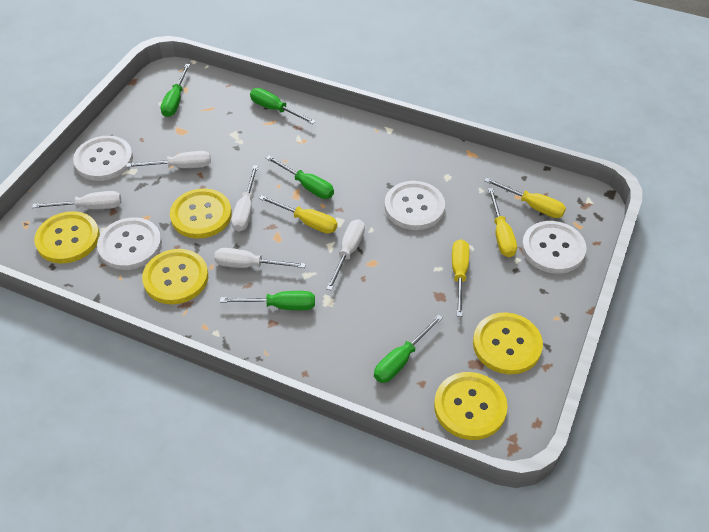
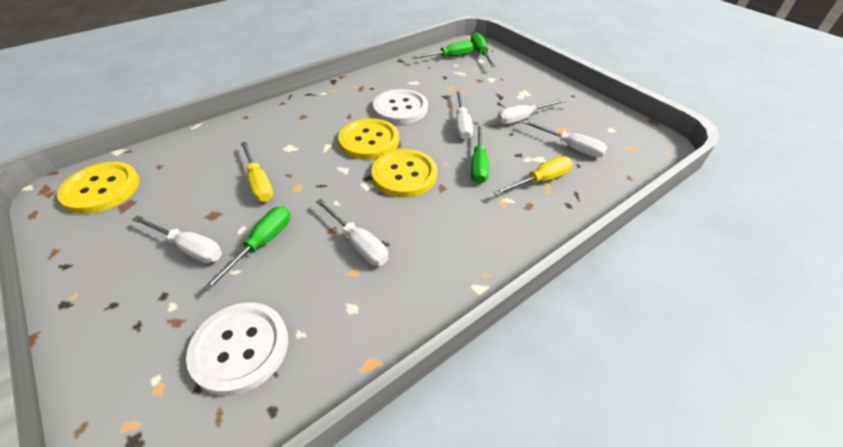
green screwdriver: 5 -> 4
white button: 4 -> 2
yellow button: 5 -> 3
yellow screwdriver: 4 -> 2

